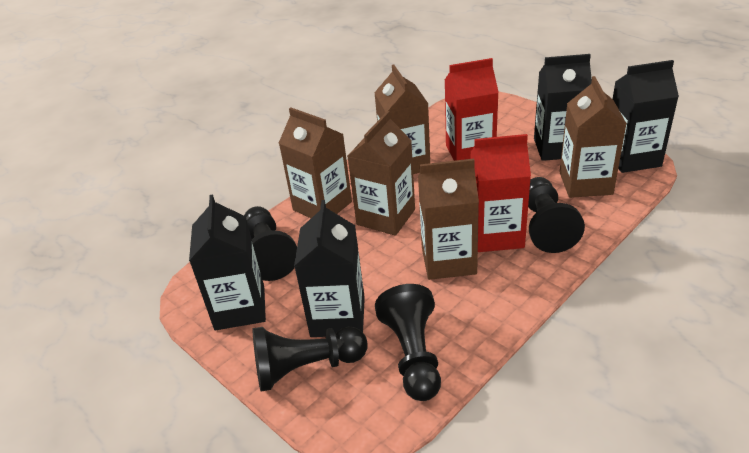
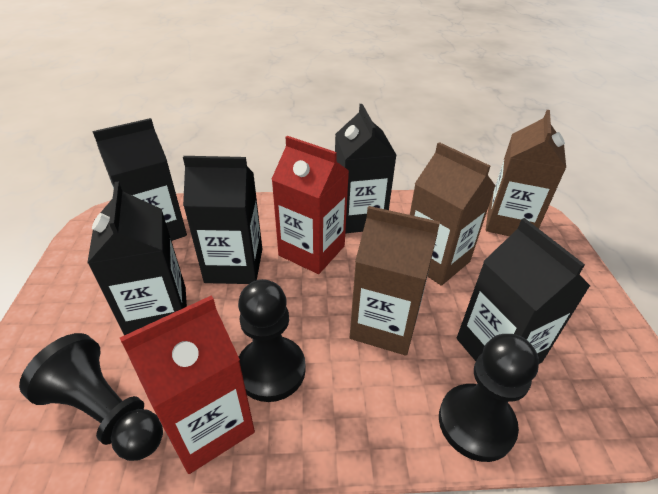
black carton: 4 -> 5
black pawn: 4 -> 3
brown carton: 5 -> 3

